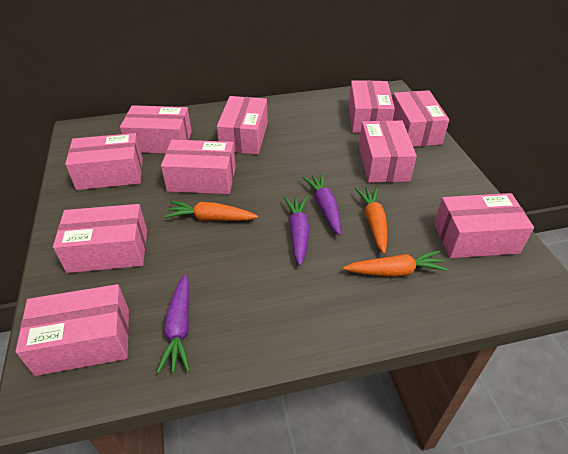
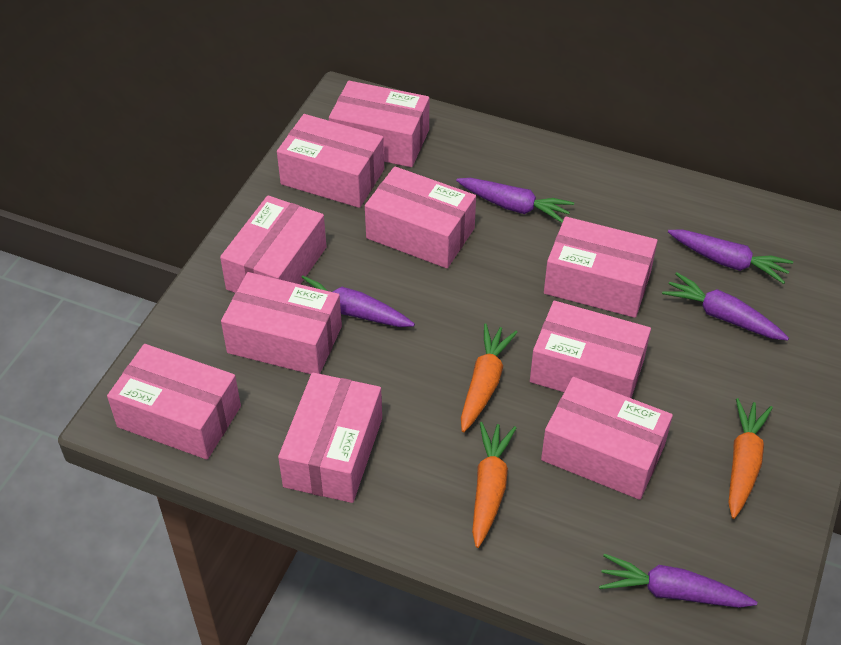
purple carrot: 3 -> 5

